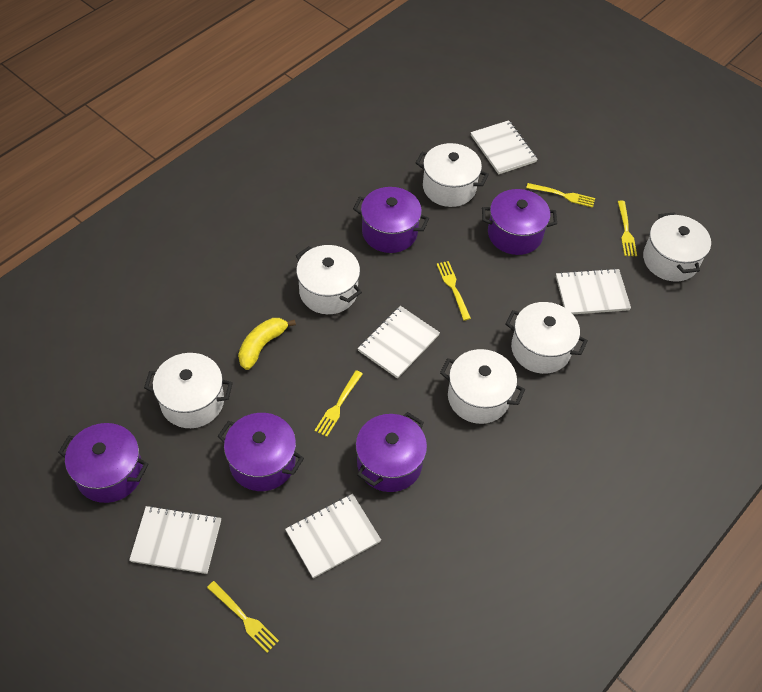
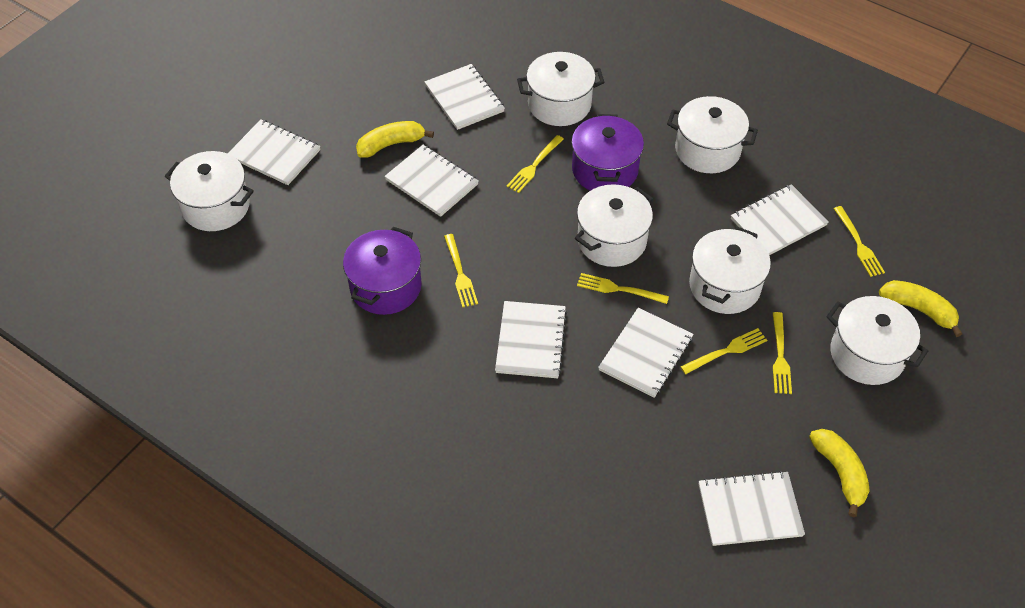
purple pot: 5 -> 2
white notebook: 5 -> 7
yellow banana: 1 -> 3
yellow fork: 5 -> 6

